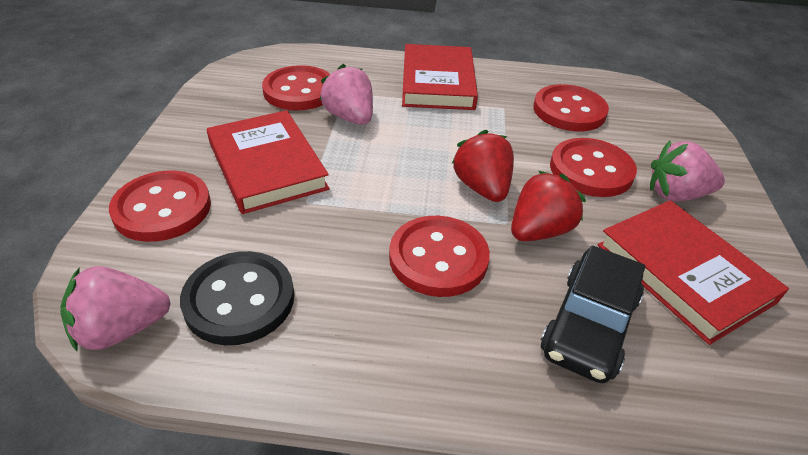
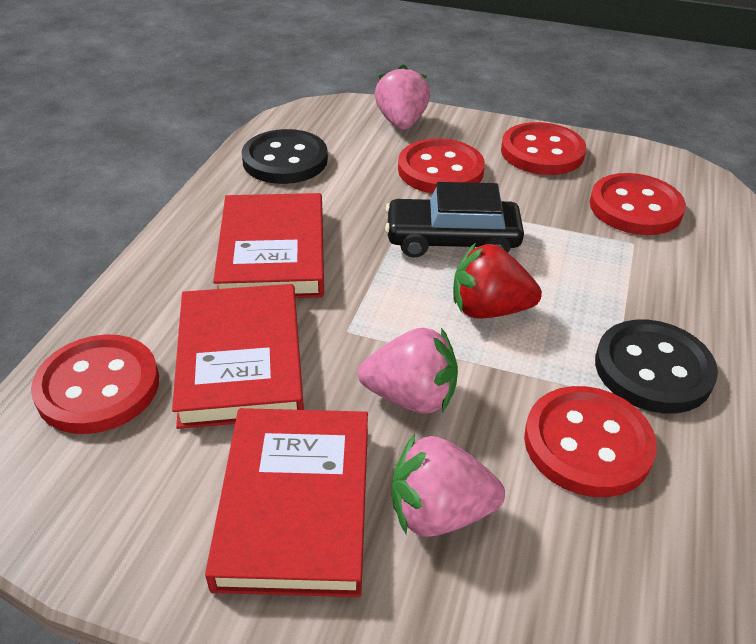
black button: 1 -> 2
red strawberry: 2 -> 1

